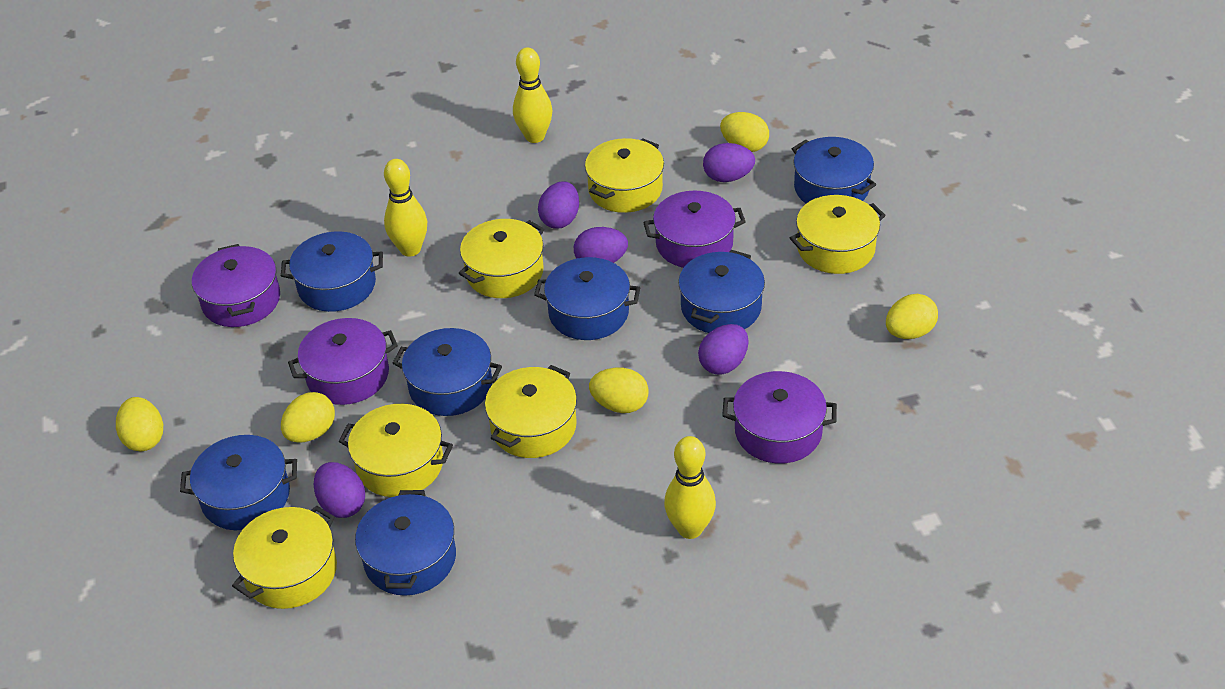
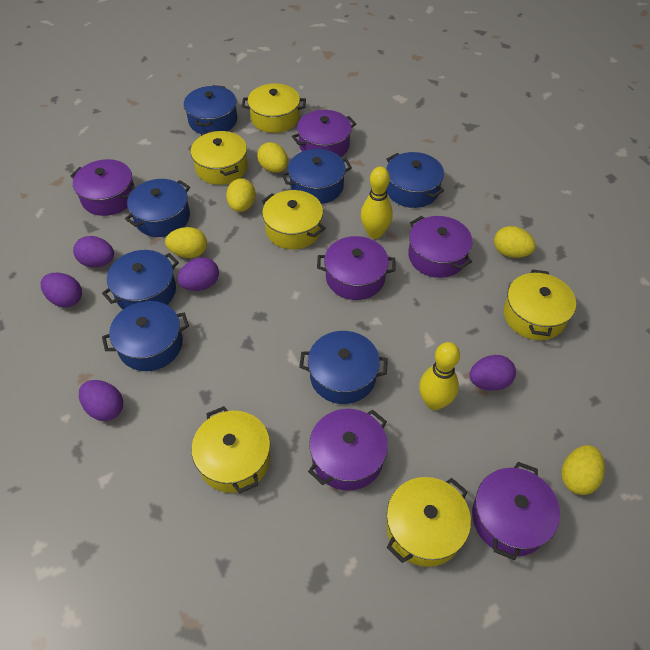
purple pot: 4 -> 6
yellow bowling pin: 3 -> 2

